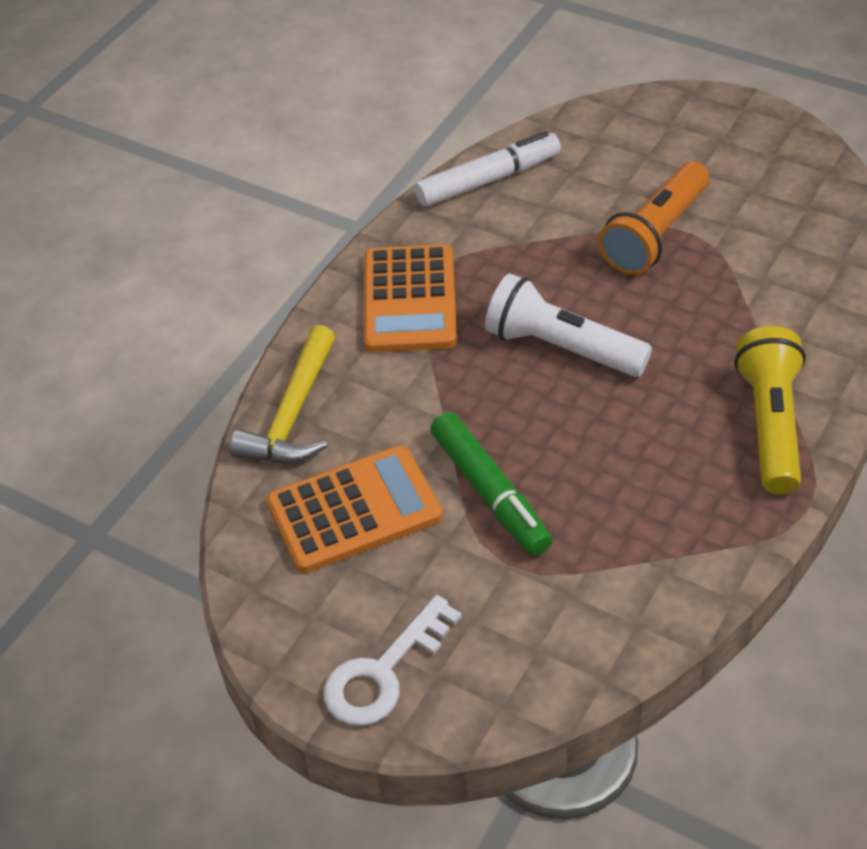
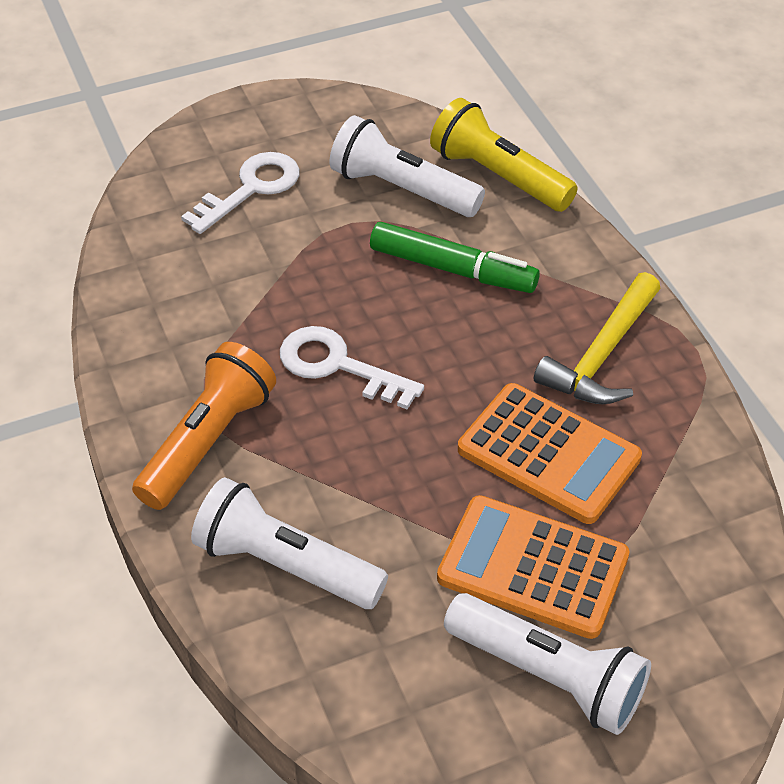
white flashlight: 1 -> 3
white key: 1 -> 2
white marker: 1 -> 0

